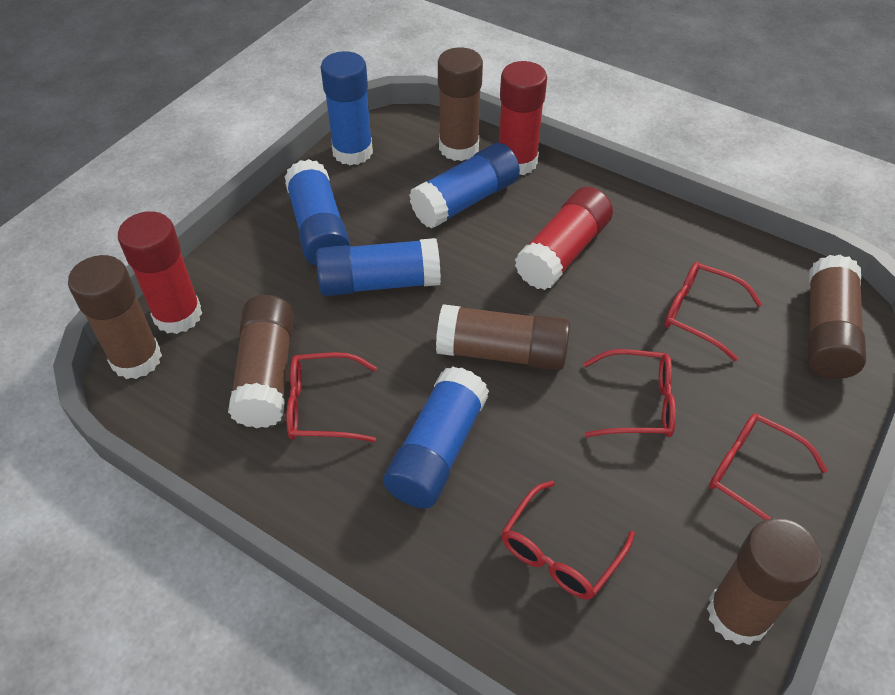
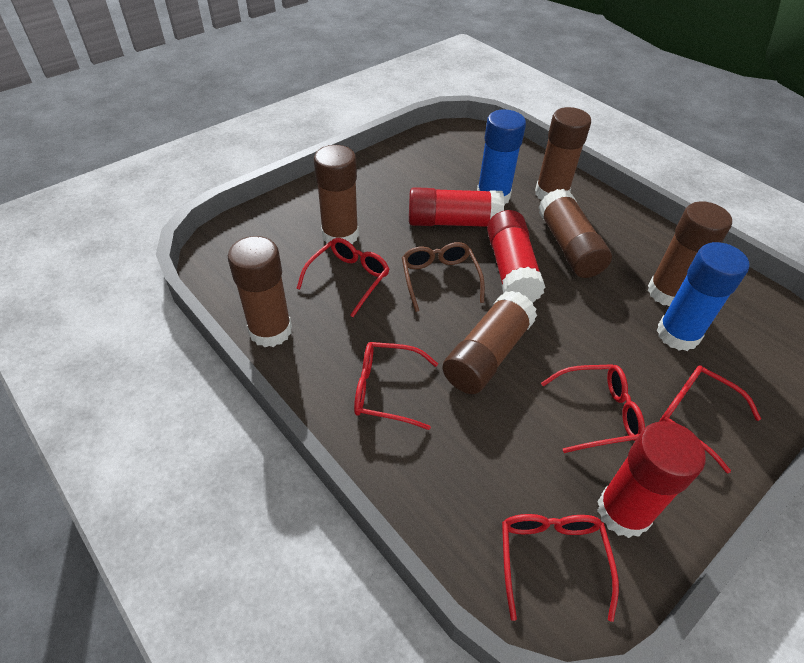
blue glue stick: 5 -> 2
brown glasses: 0 -> 1

